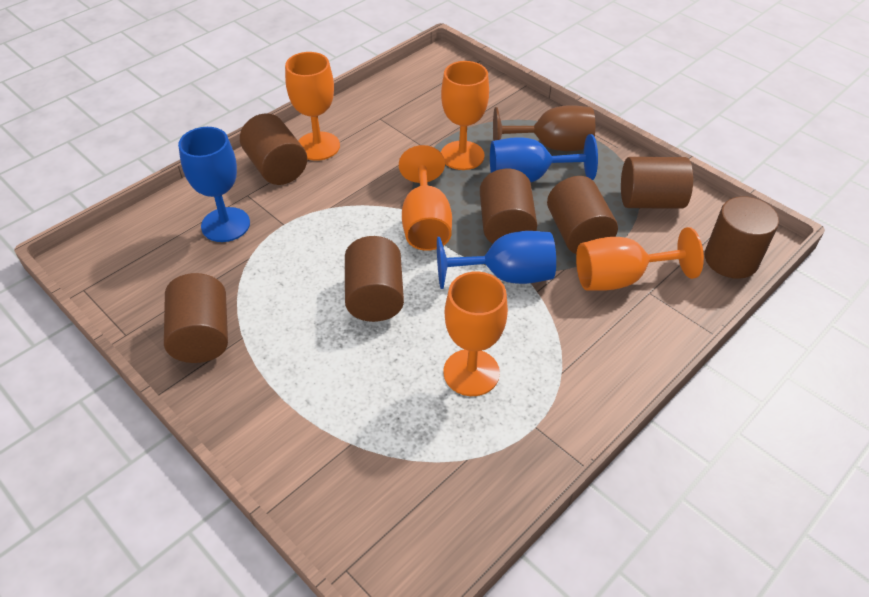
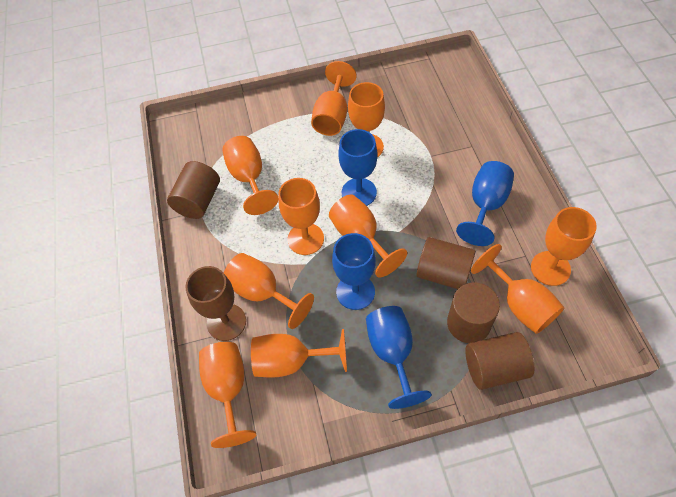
blue goblet: 3 -> 4
brown cylinder: 7 -> 4
orange goblet: 5 -> 10

